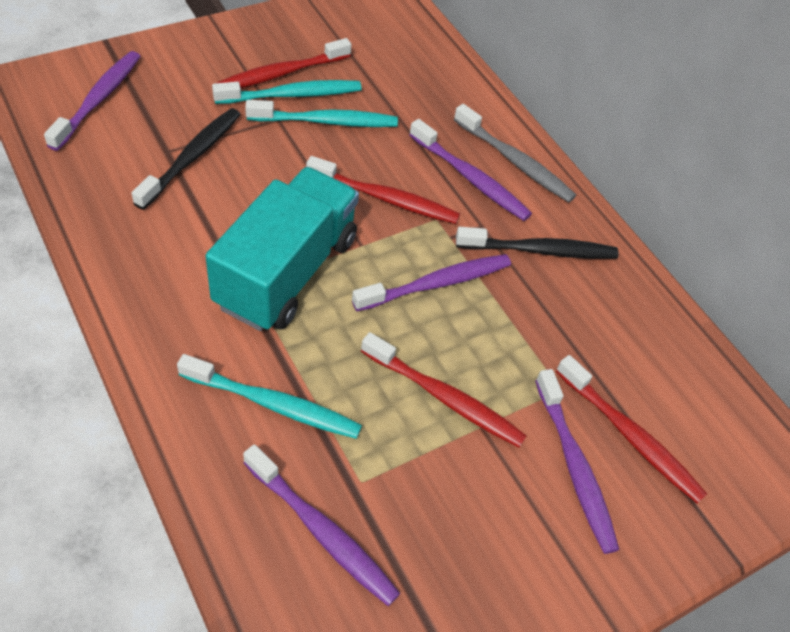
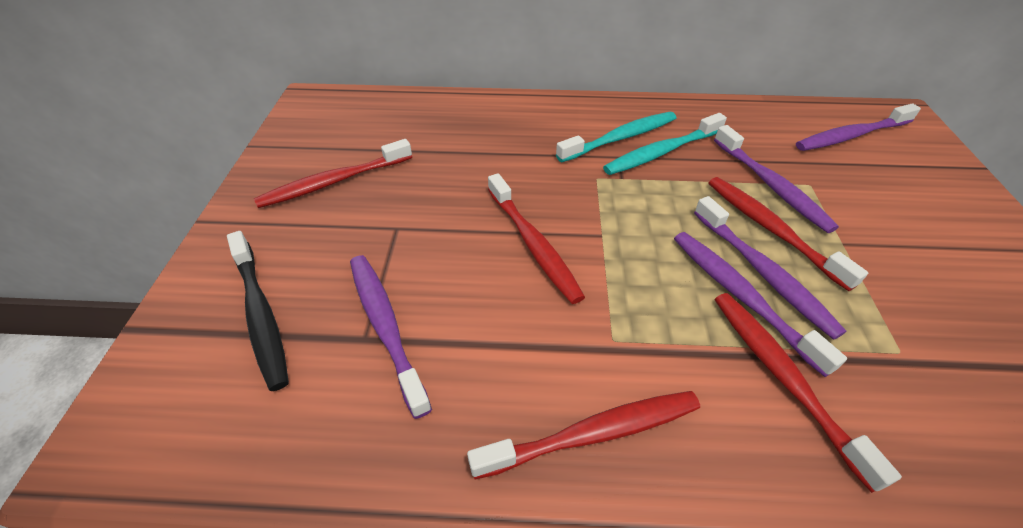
black toothbrush: 2 -> 1
grey toothbrush: 1 -> 0
red toothbrush: 4 -> 5
turquoise toothbrush: 3 -> 2
turquoise truck: 1 -> 0

